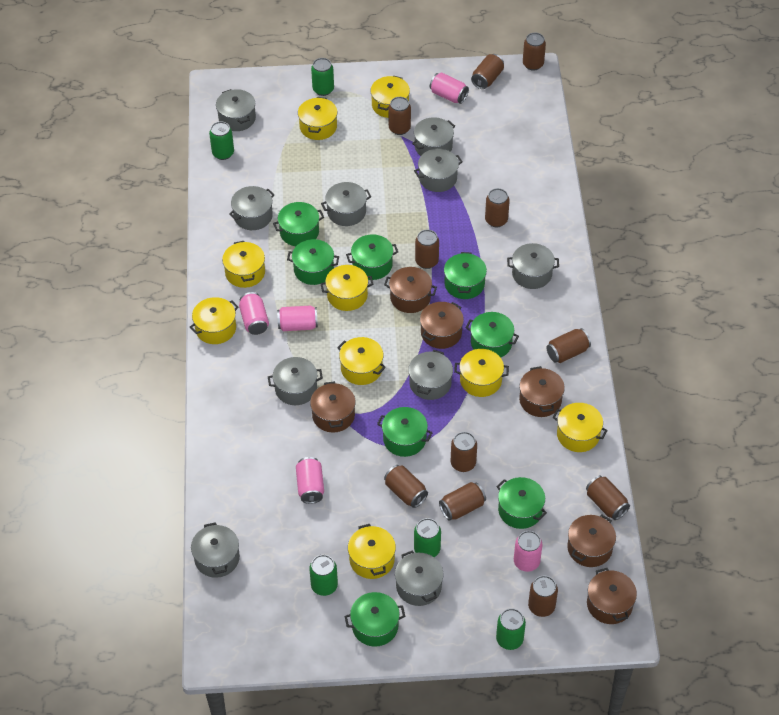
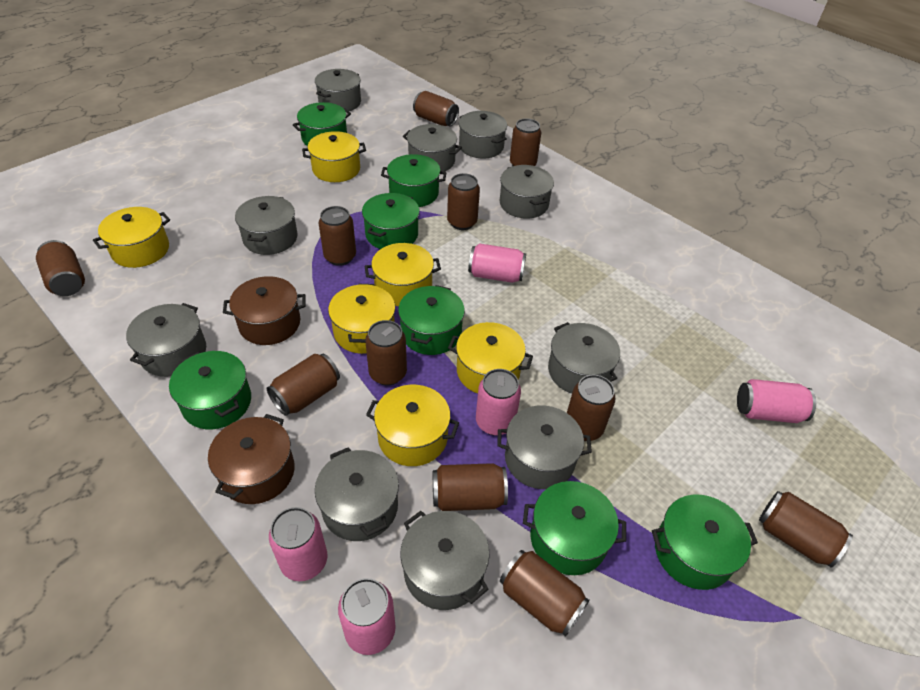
brown pot: 6 -> 2
green can: 5 -> 0
green pot: 8 -> 7
yellow pot: 9 -> 6

